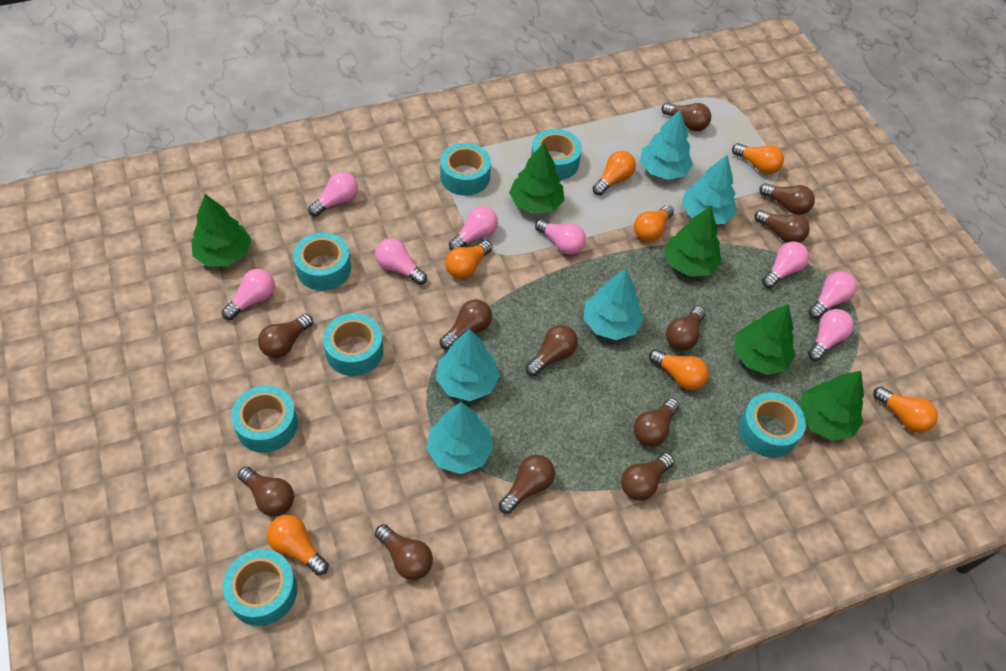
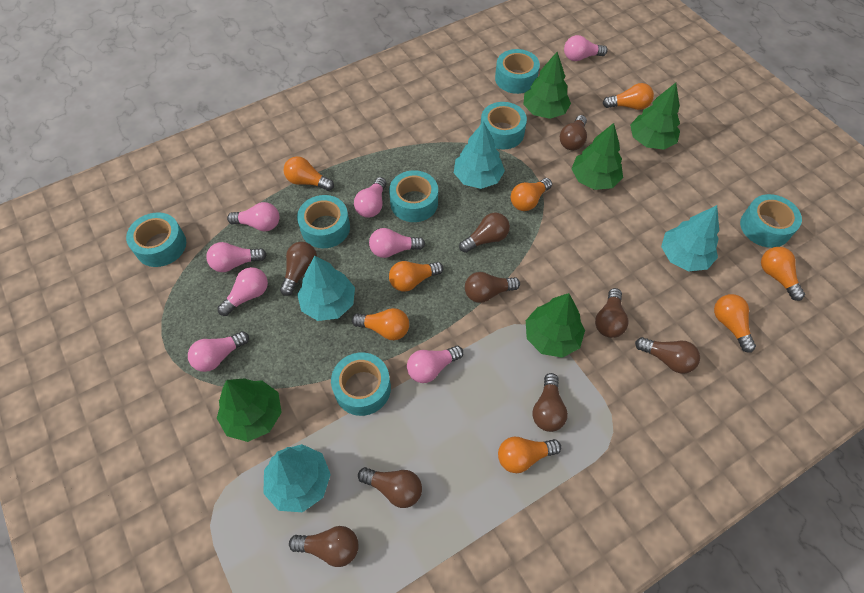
brown light bulb: 12 -> 9
orange light bulb: 7 -> 8
turquoise tree: 5 -> 4

